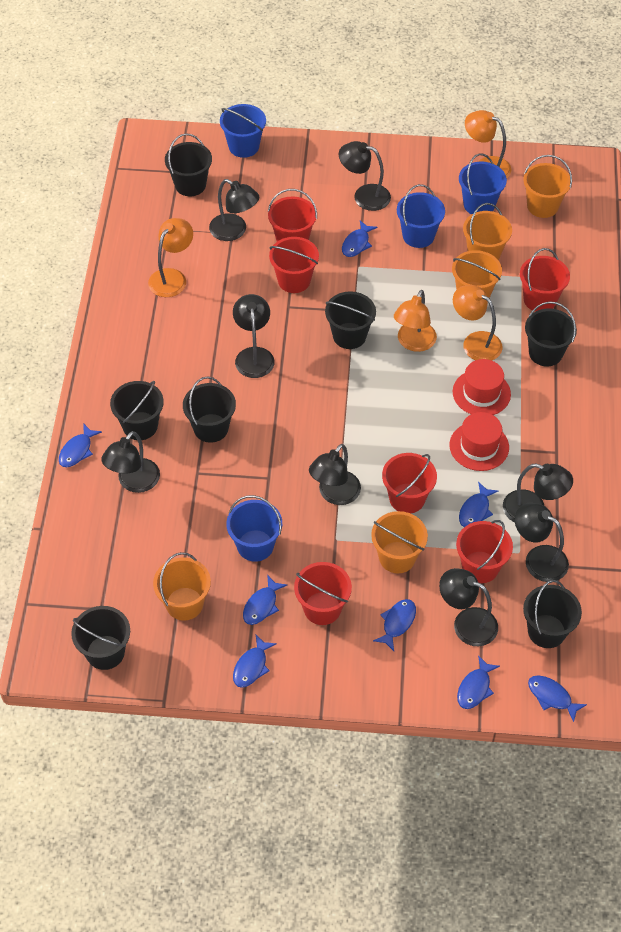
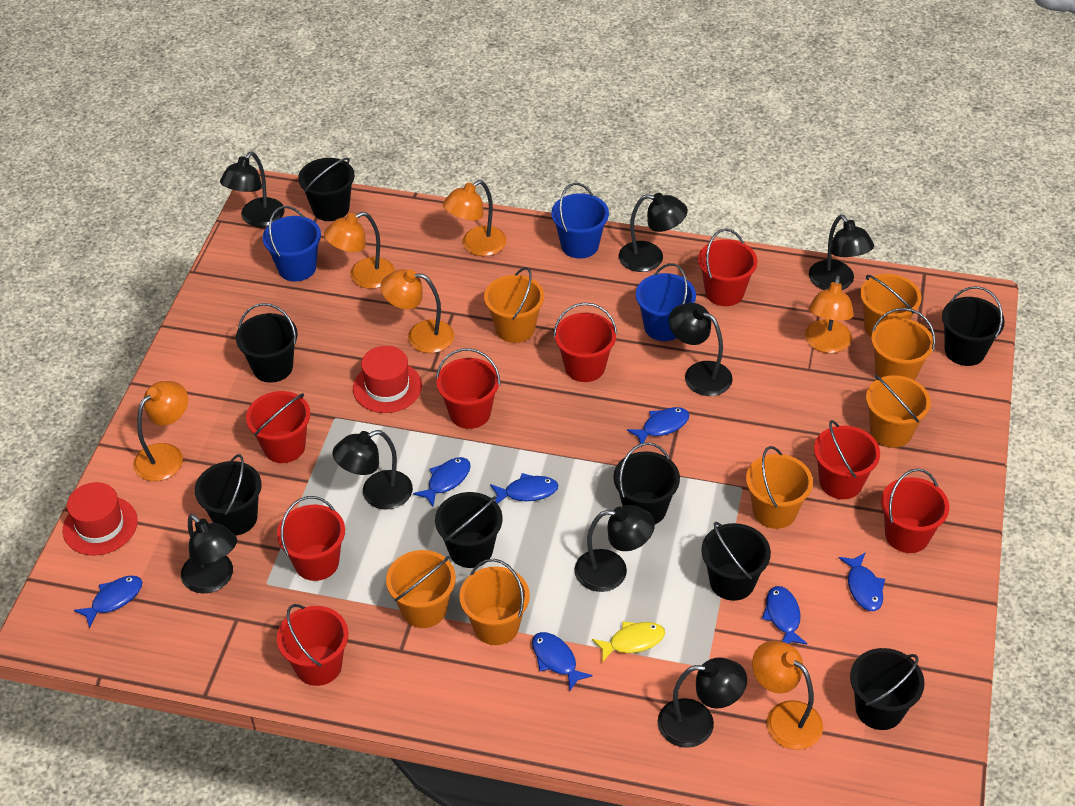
black bucket: 7 -> 8
blue bucket: 4 -> 3
blue fish: 8 -> 7
orange bucket: 5 -> 7
orange lamp: 4 -> 6
red bucket: 6 -> 8
yellow fish: 0 -> 1

